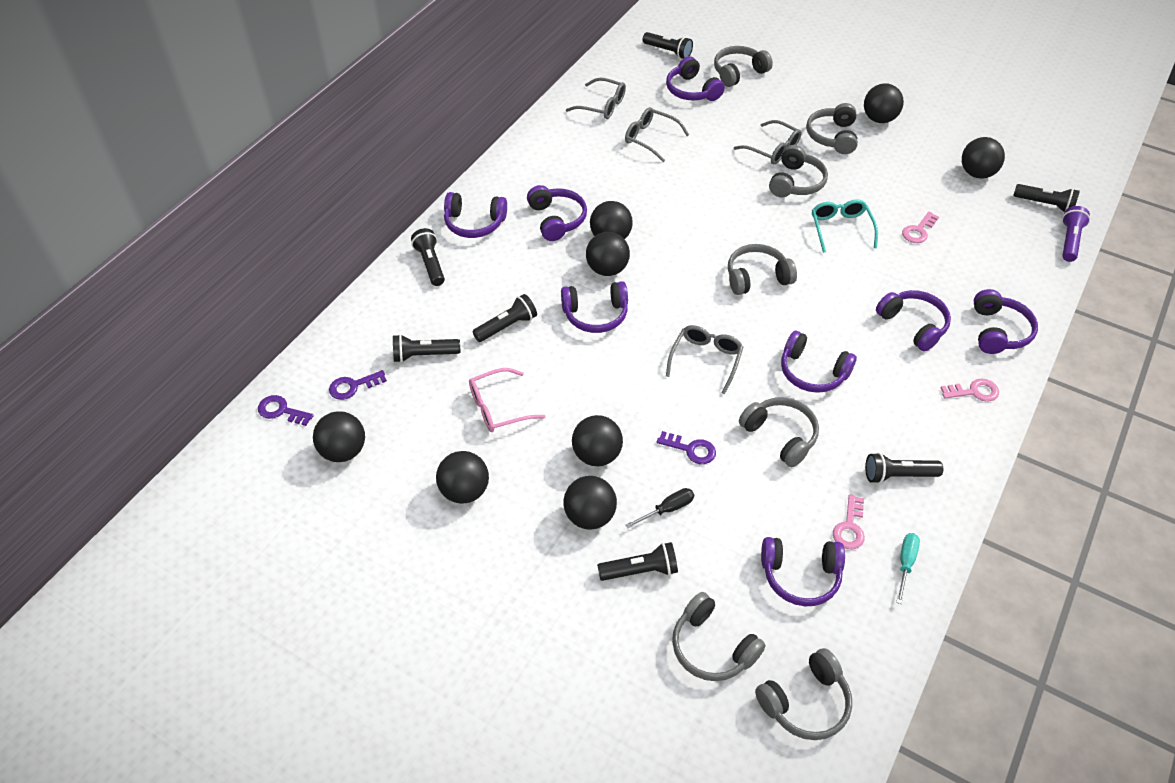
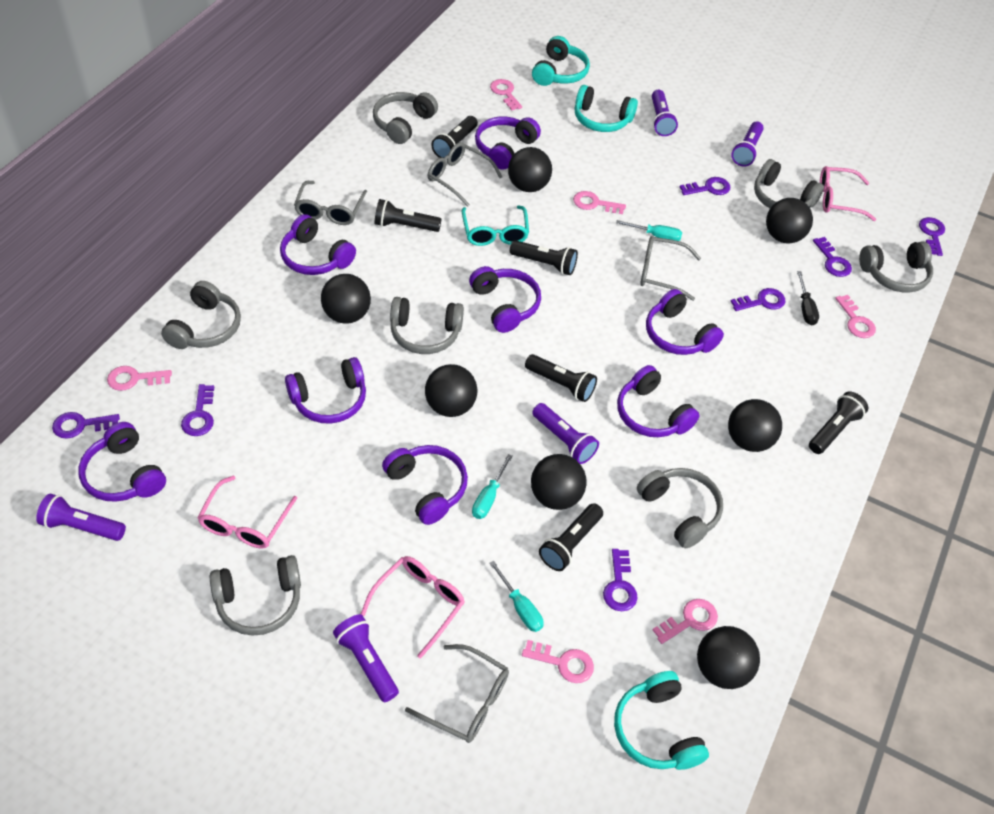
black ball: 8 -> 7
black flashlight: 7 -> 6
pink glasses: 1 -> 3
pink key: 3 -> 6
purple flashlight: 1 -> 5
purple key: 3 -> 7
turquoise headphones: 0 -> 3
turquoise screwdriver: 1 -> 3

